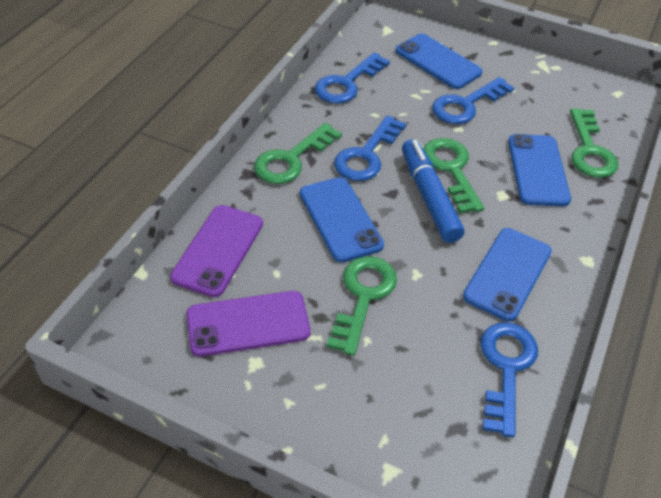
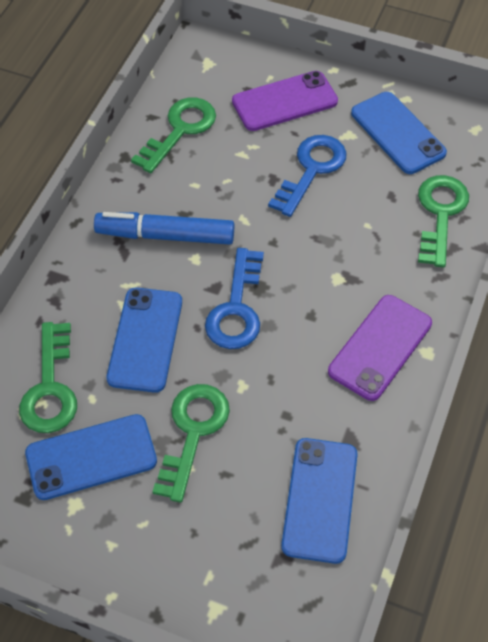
blue key: 4 -> 2

